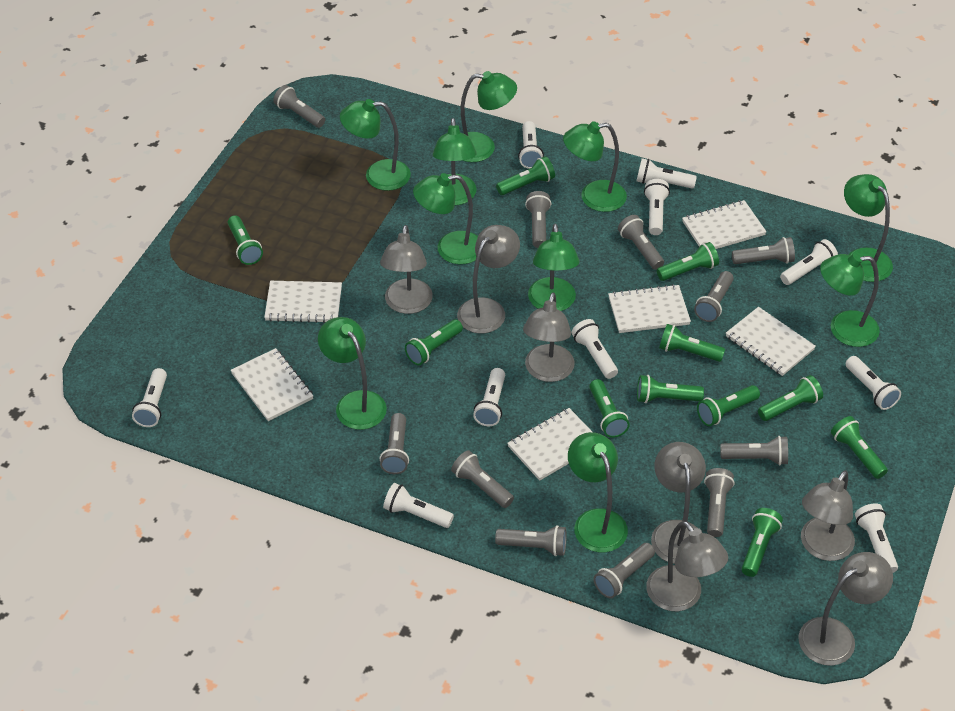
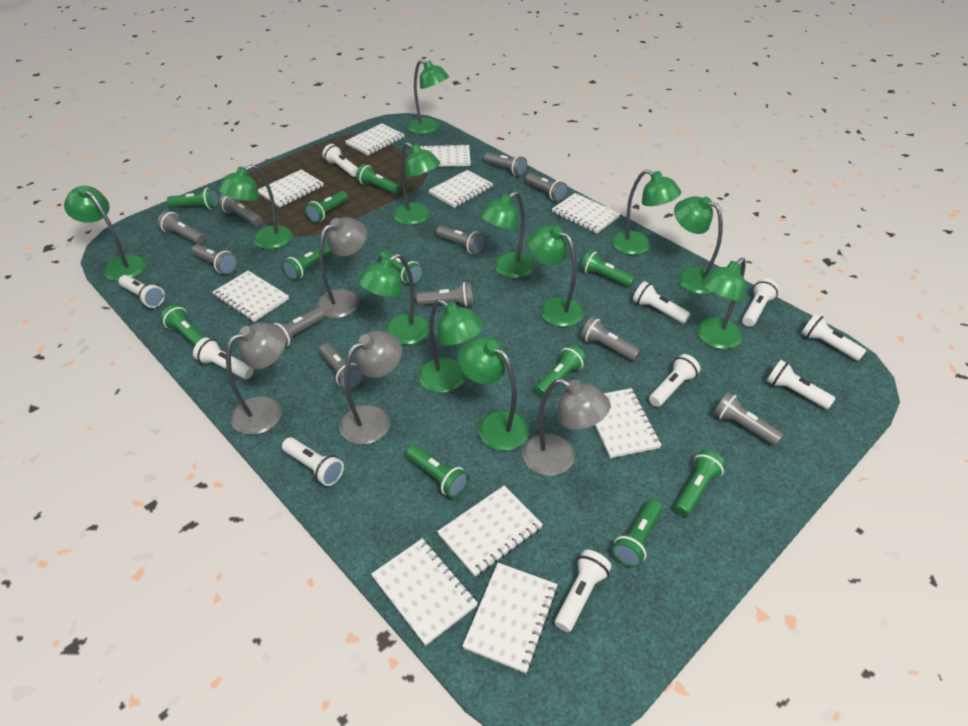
green lamp: 10 -> 12
grey lamp: 7 -> 4
white notebook: 6 -> 10

